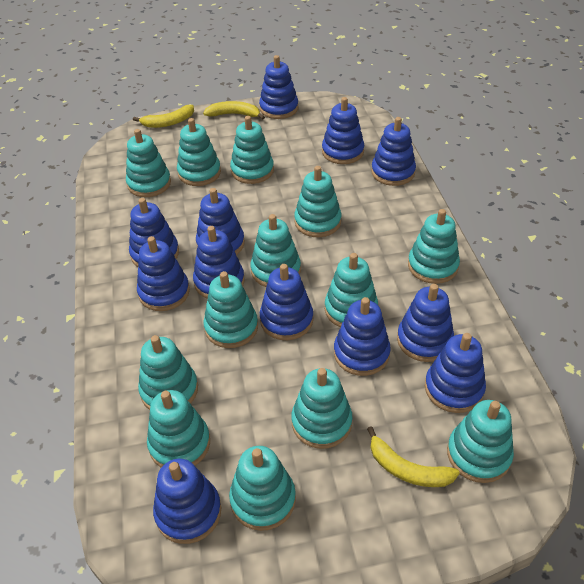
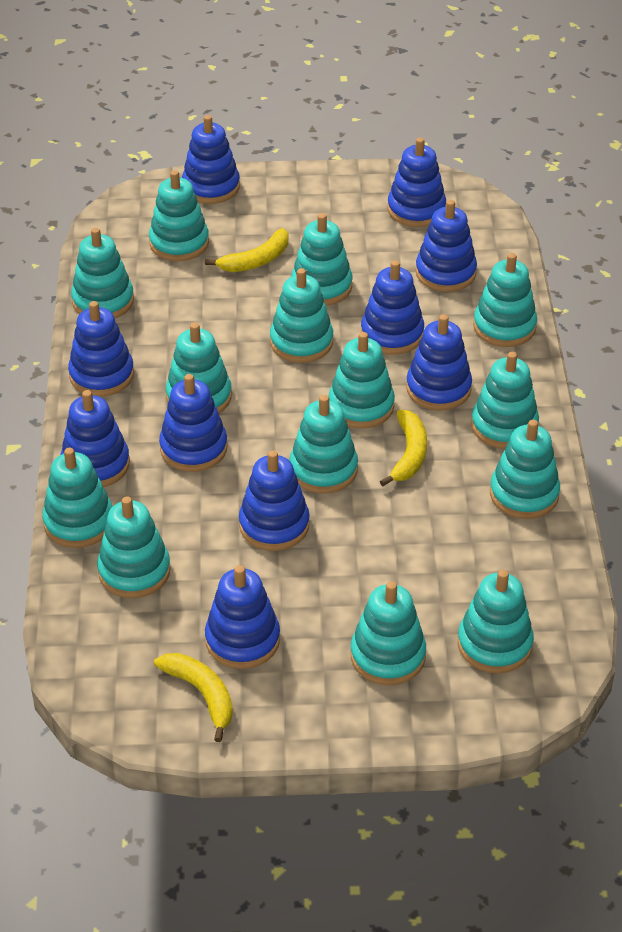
blue stacking toy: 12 -> 10
turquoise stacking toy: 13 -> 14

